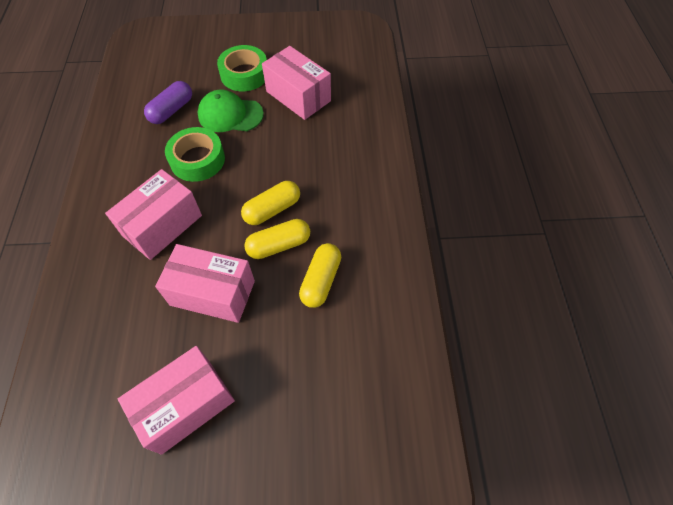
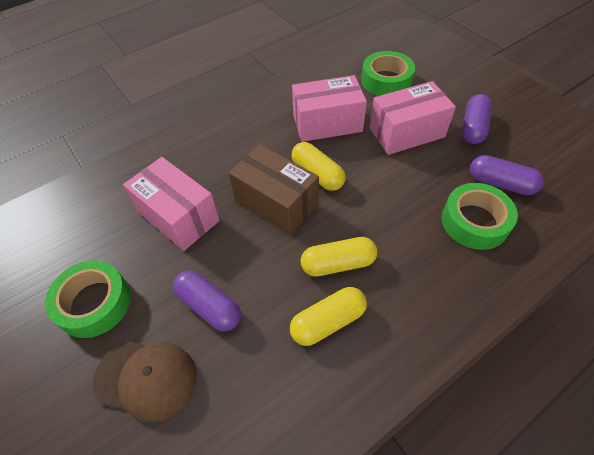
brown box: 0 -> 1
brown cap: 0 -> 1
green cap: 1 -> 0
green tape: 2 -> 3
pink box: 4 -> 3
purple capsule: 1 -> 3

